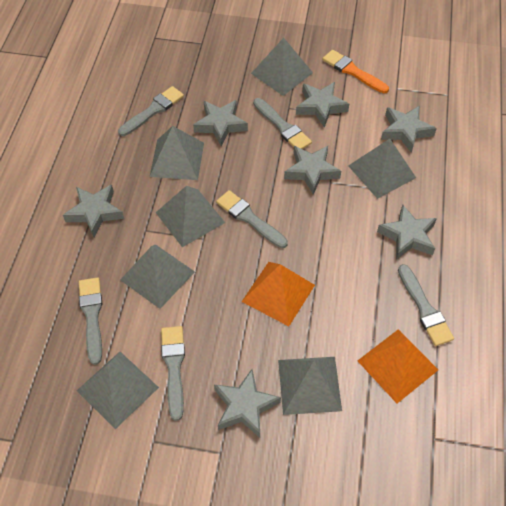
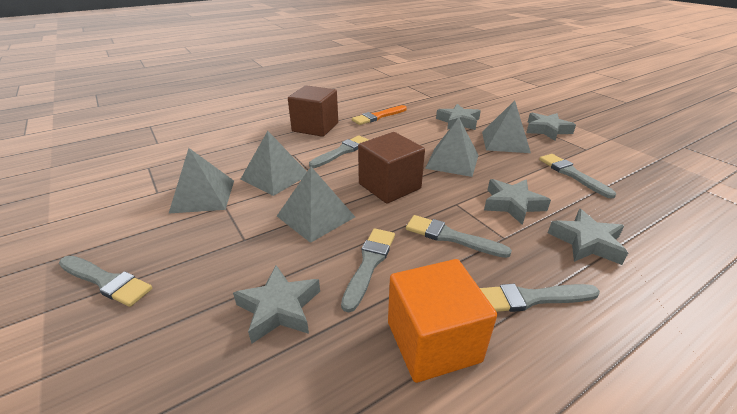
brown cube: 0 -> 2
grey pyramid: 7 -> 5
grey star: 7 -> 5
orange cube: 0 -> 1
orange pyramid: 2 -> 0

